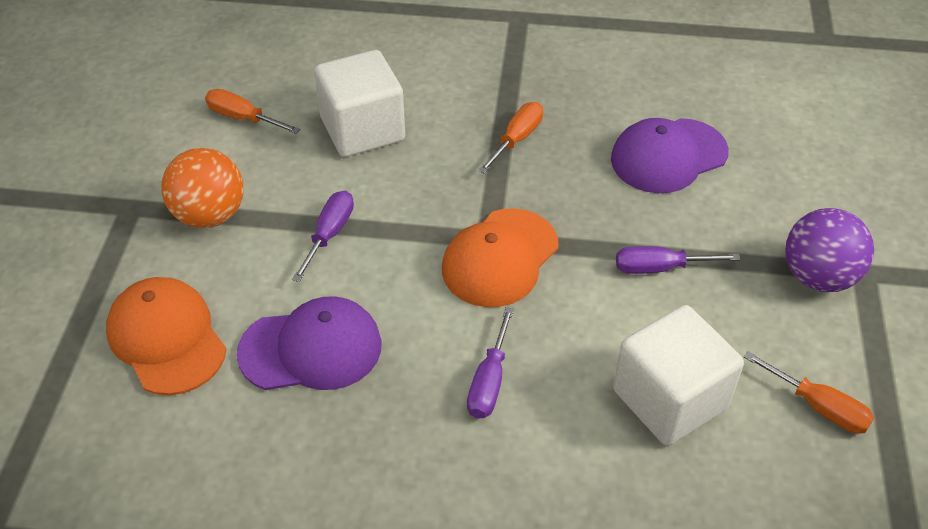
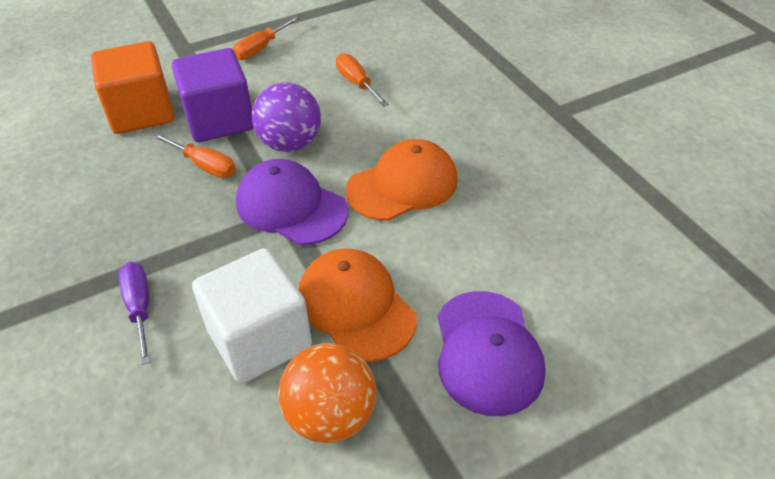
orange cube: 0 -> 1
purple cube: 0 -> 1
purple screwdriver: 3 -> 1
white cube: 2 -> 1

